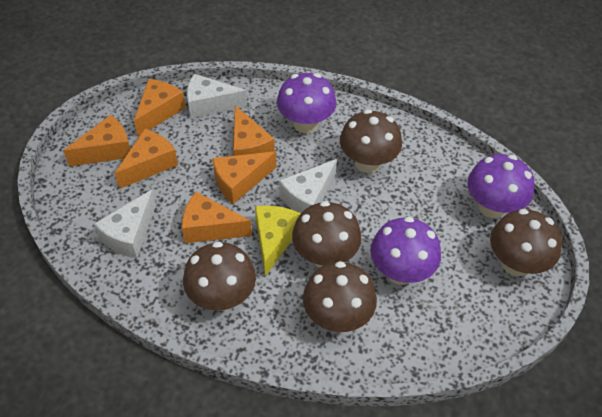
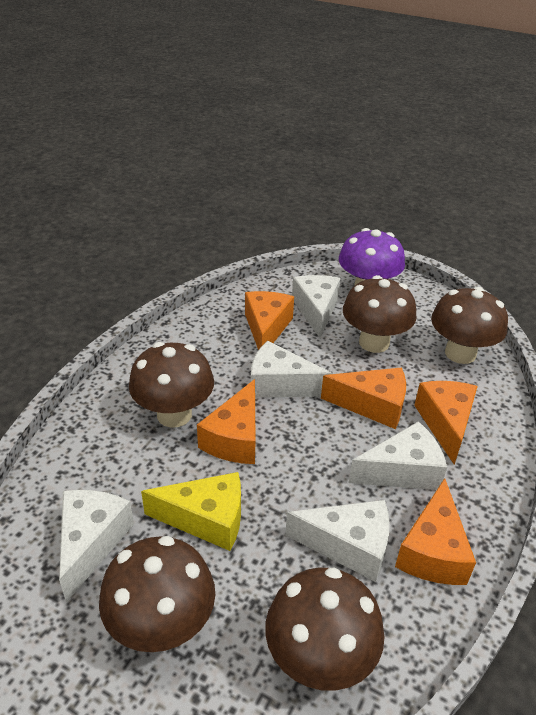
orange cheese: 6 -> 5
purple mushroom: 3 -> 1
white cheese: 3 -> 5

